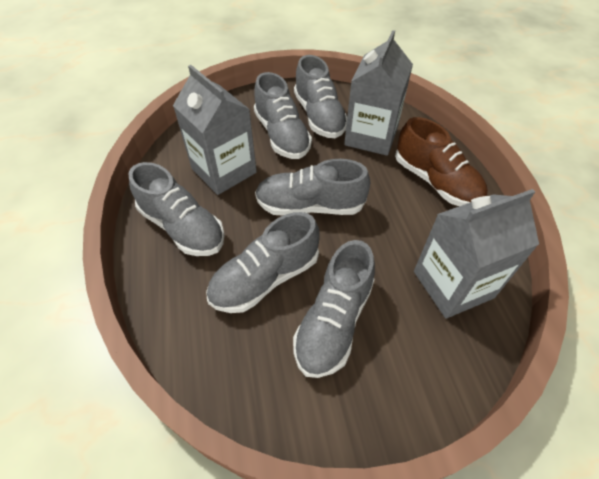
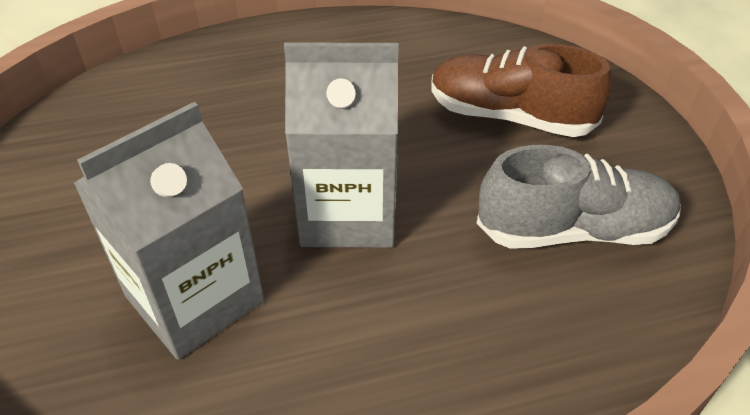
grey carton: 3 -> 2
grey shoe: 6 -> 1

